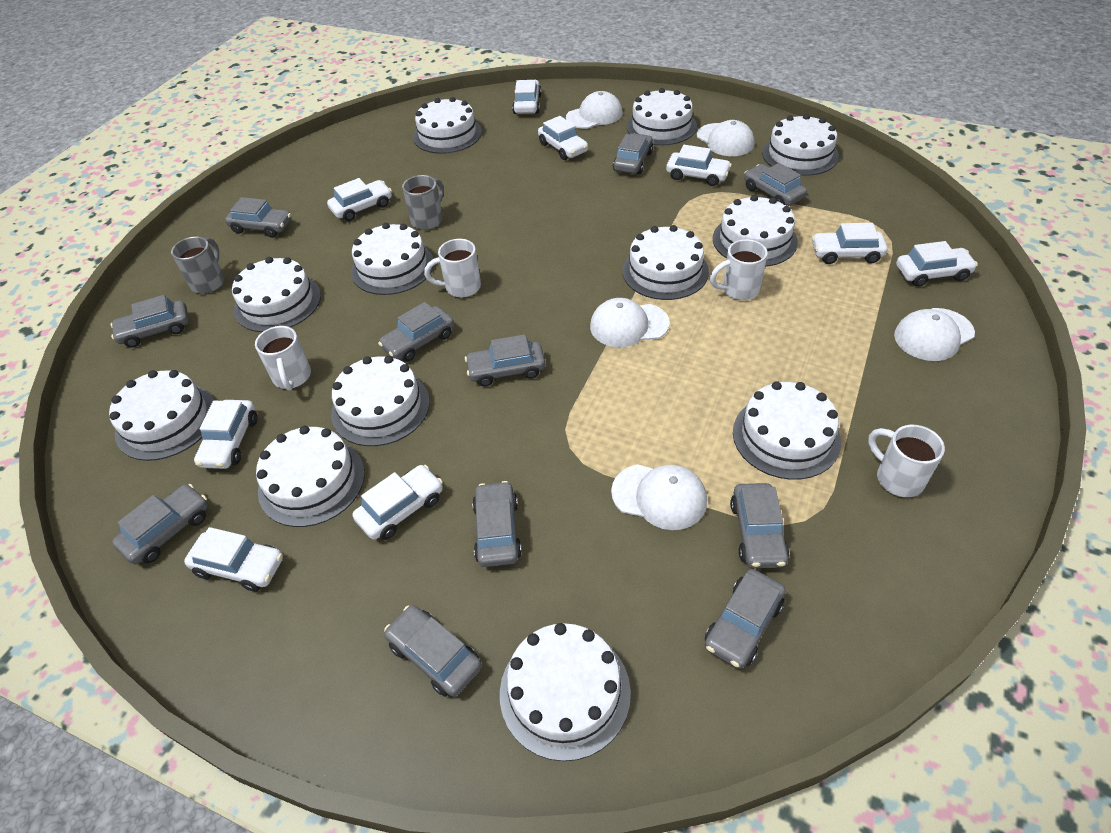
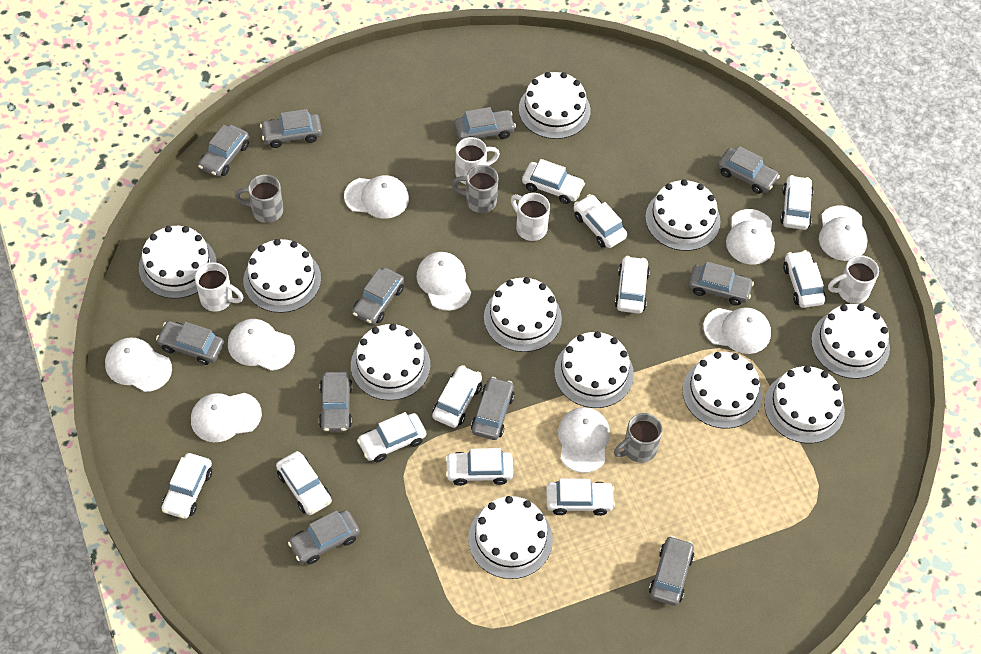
grey mug: 2 -> 3
white cake: 12 -> 11
white cap: 5 -> 9
white car: 9 -> 11

